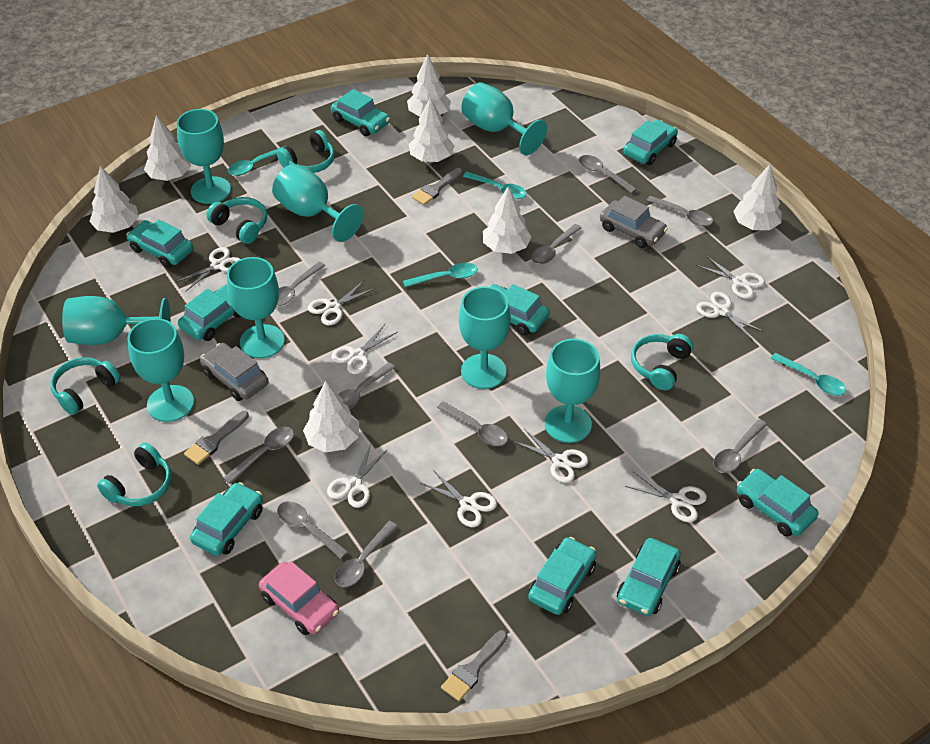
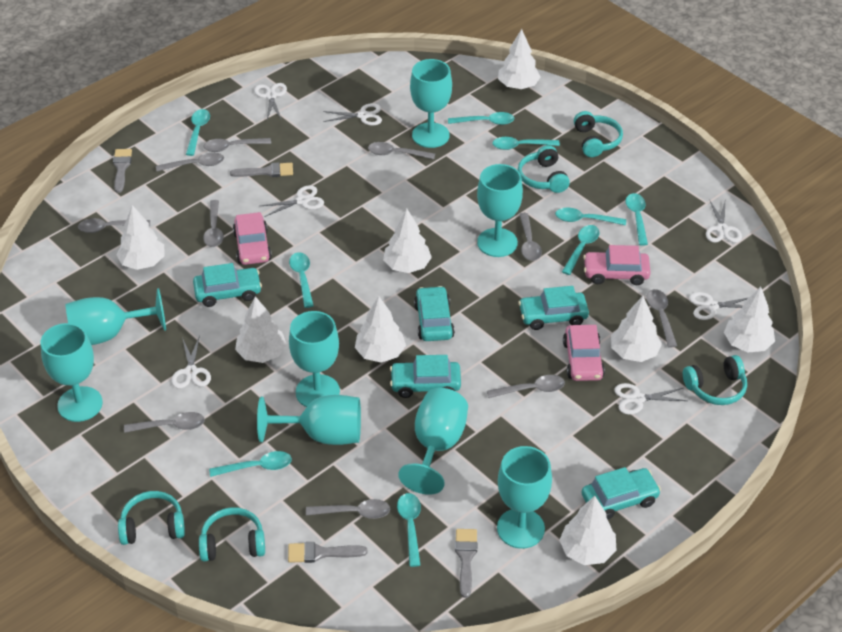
grey brush: 3 -> 4
grey car: 2 -> 0
pink car: 1 -> 3
turquoise car: 9 -> 5
turquoise spoon: 4 -> 9
white scissors: 9 -> 7
white tree: 7 -> 8

